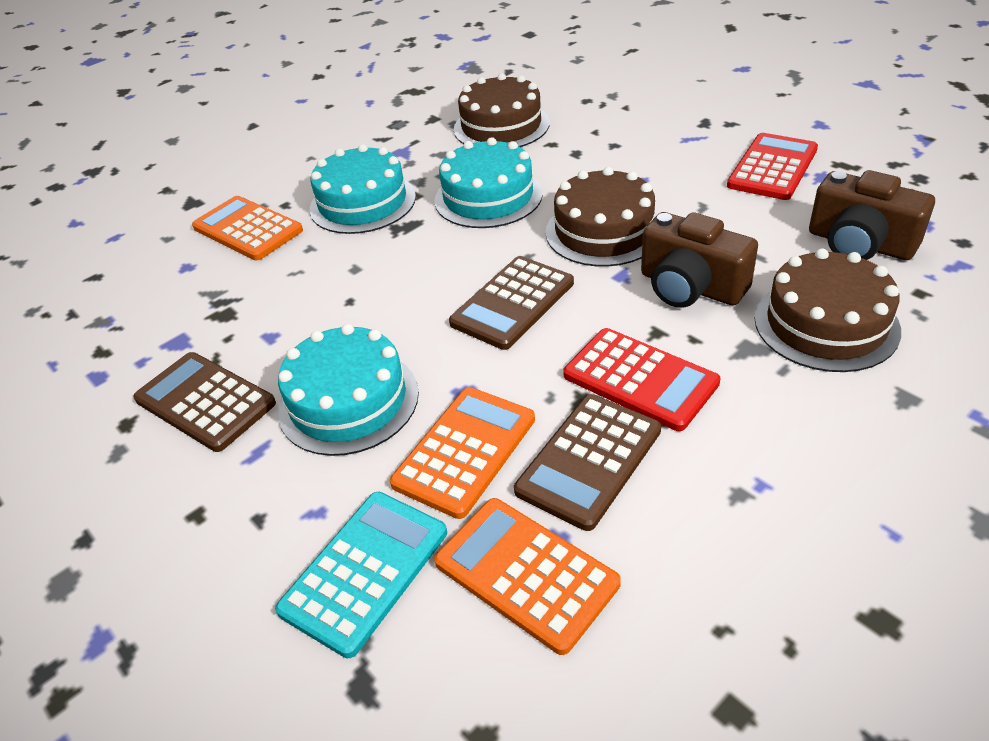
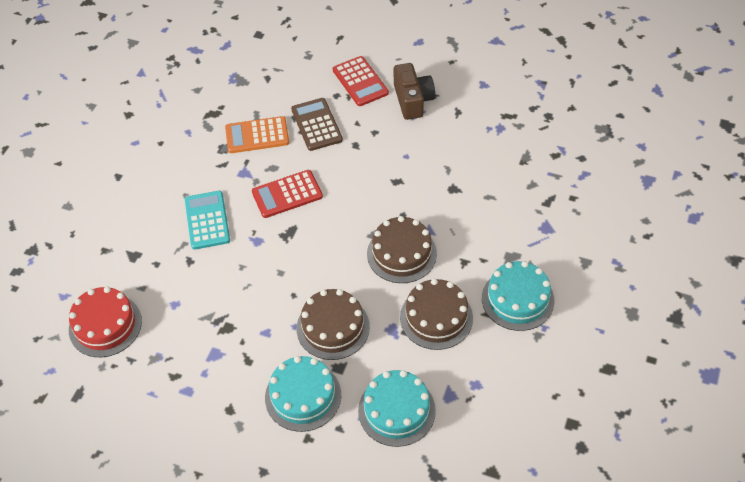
brown calculator: 3 -> 1
brown camera: 2 -> 1
orange calculator: 3 -> 1
red cake: 0 -> 1

